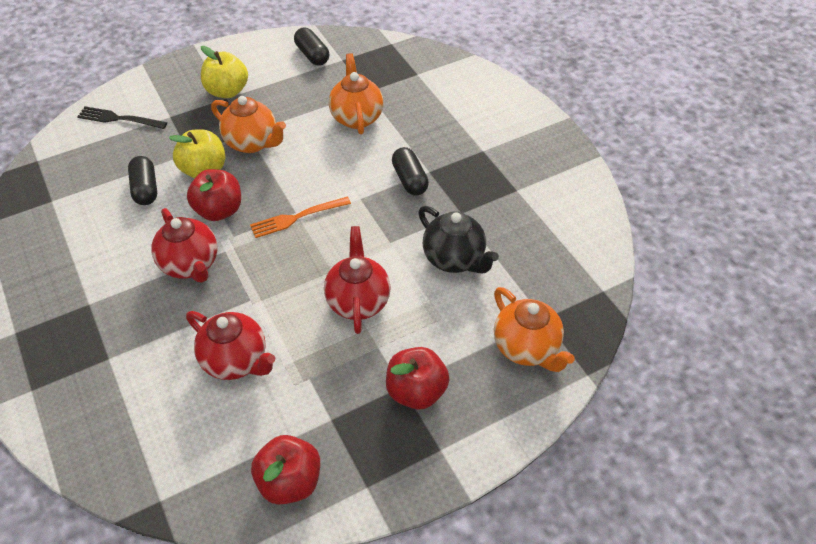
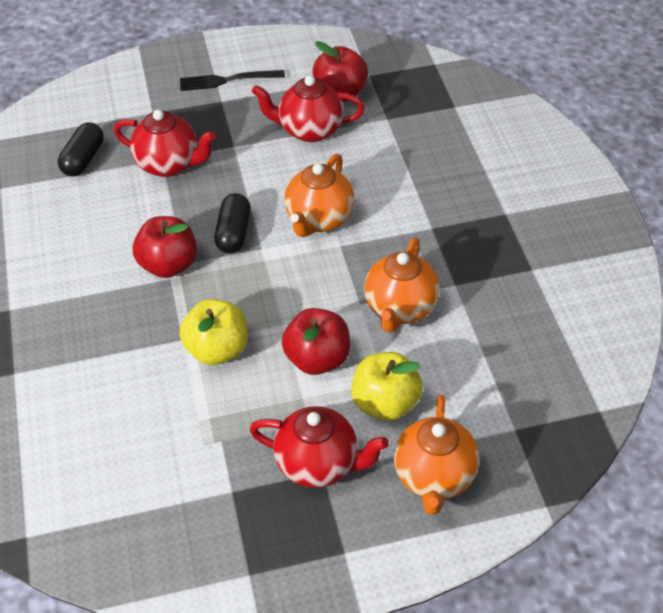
black capsule: 3 -> 2
black teapot: 1 -> 0
orange fork: 1 -> 0

